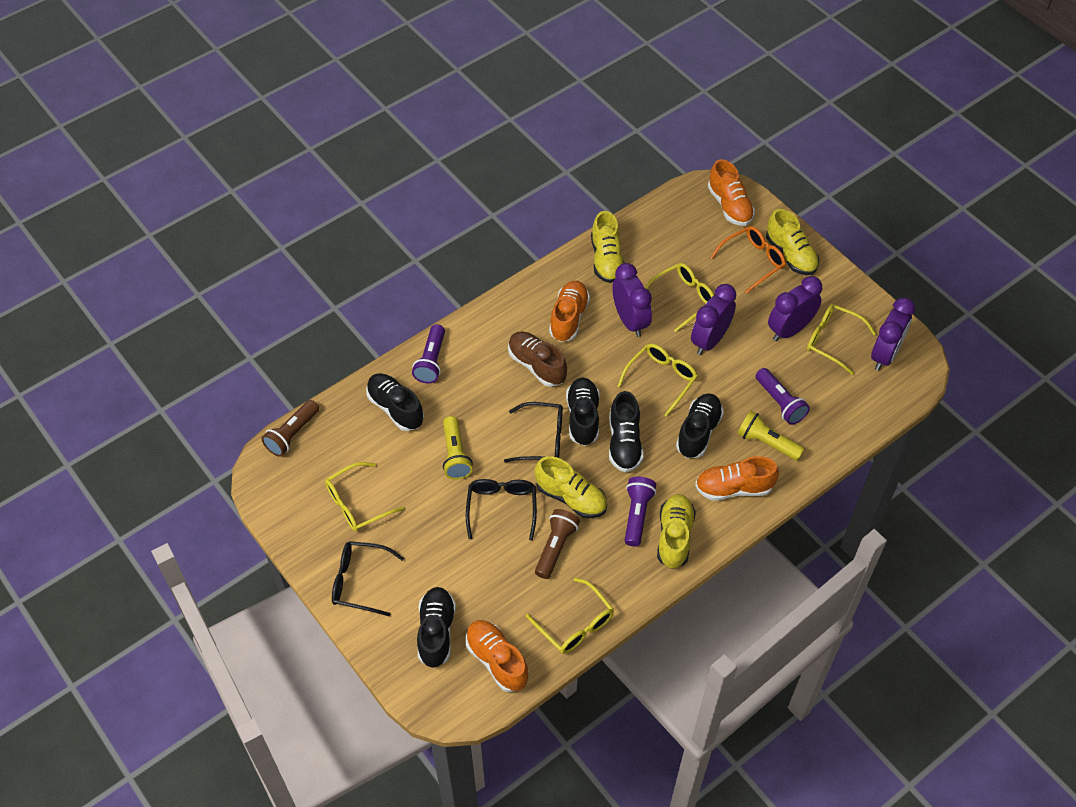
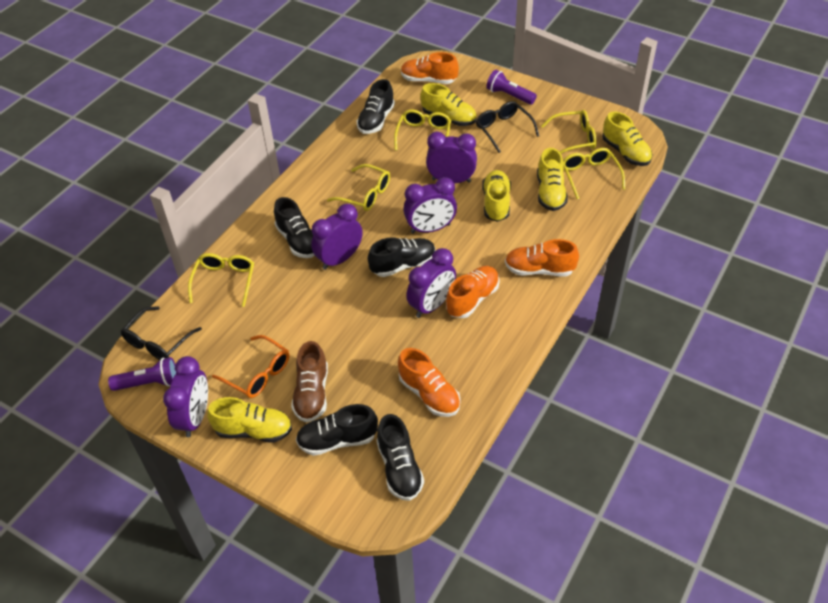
black glasses: 3 -> 2
brown flashlight: 2 -> 0
purple clock: 4 -> 5
purple flashlight: 3 -> 2
yellow flashlight: 2 -> 0
yellow shoe: 4 -> 5

